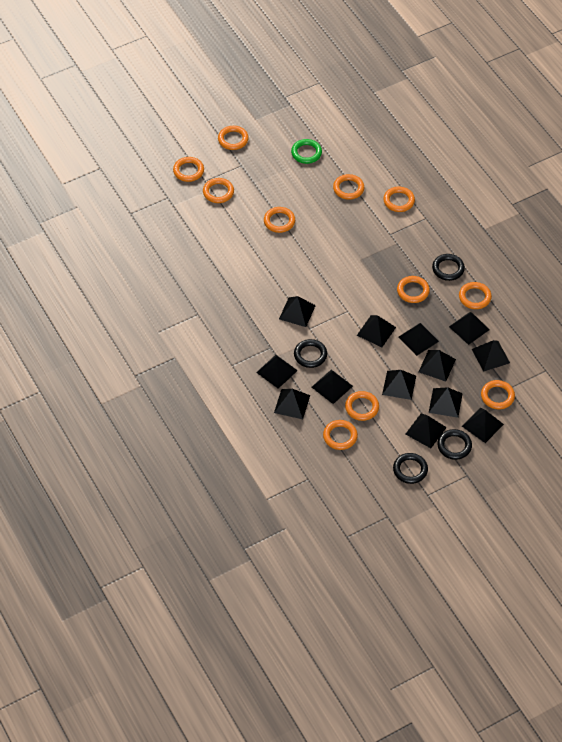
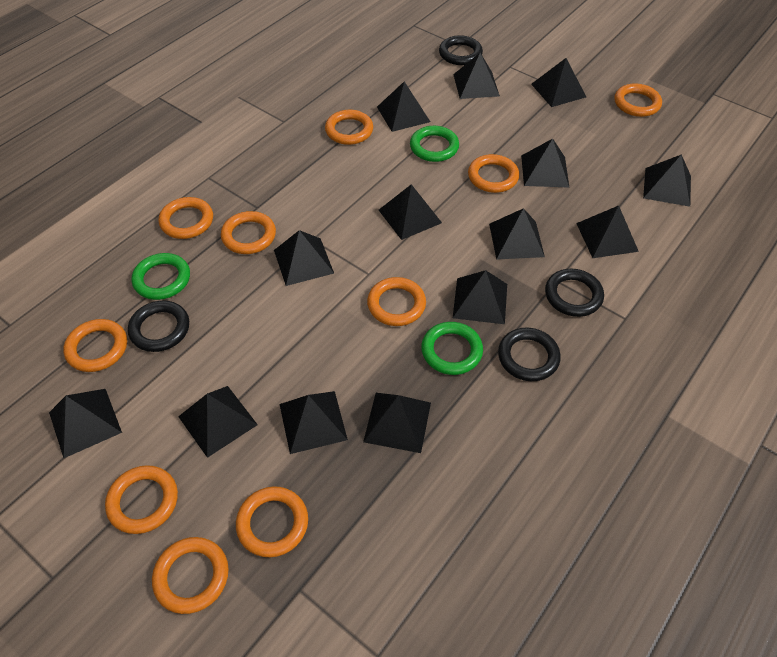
black pyramid: 13 -> 14
green ring: 1 -> 3
orange ring: 11 -> 10

